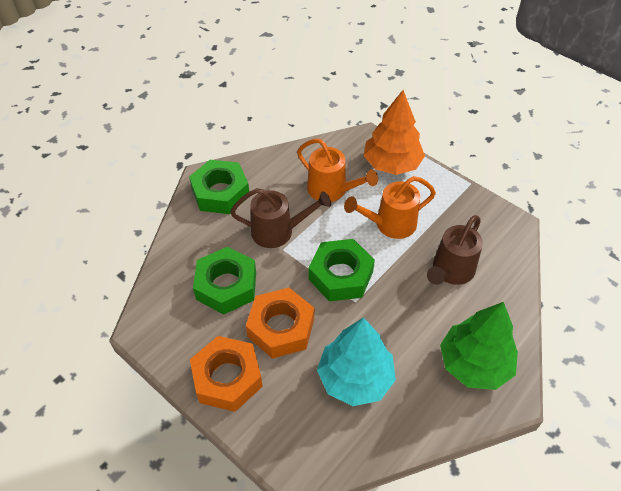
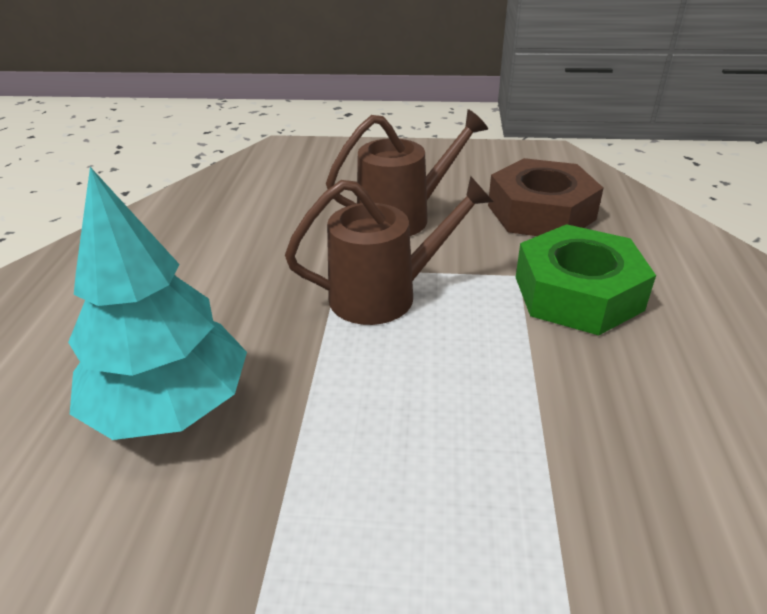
brown nut: 0 -> 1
green nut: 3 -> 1
green tree: 1 -> 0
orange nut: 2 -> 0
orange tree: 1 -> 0
orange watering can: 2 -> 0

